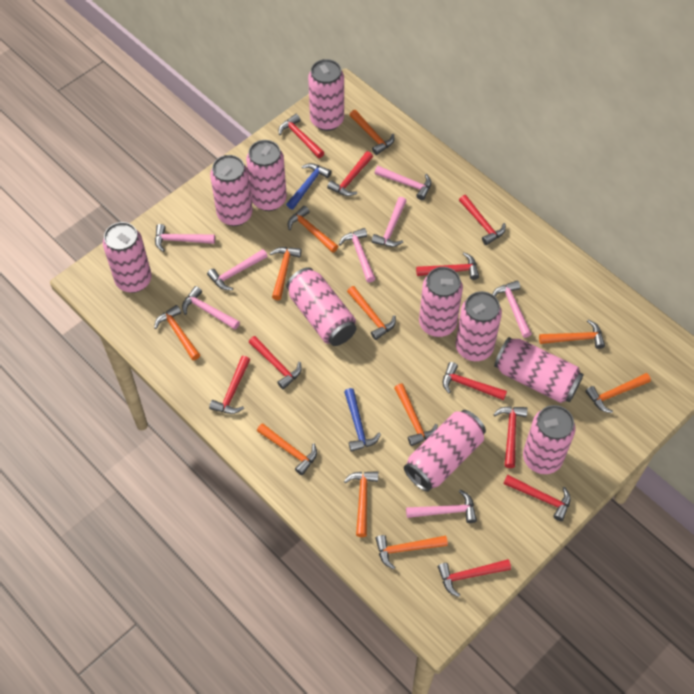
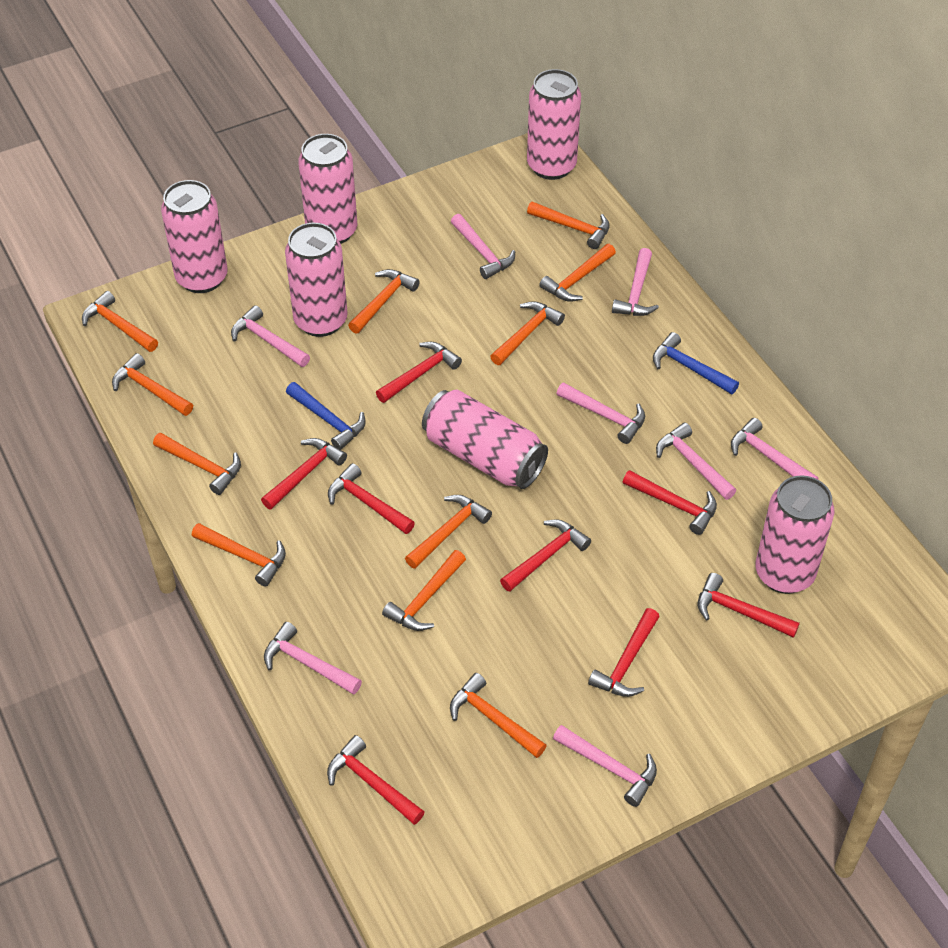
pink can: 10 -> 6
red hammer: 10 -> 8

